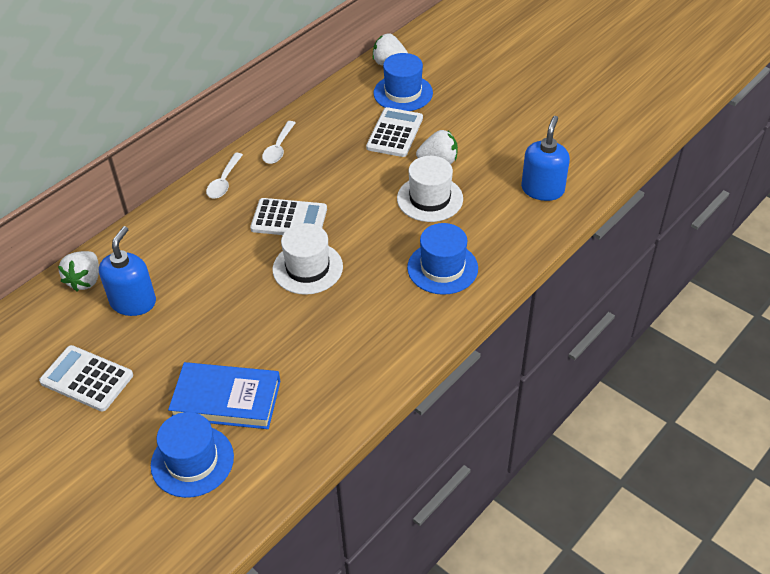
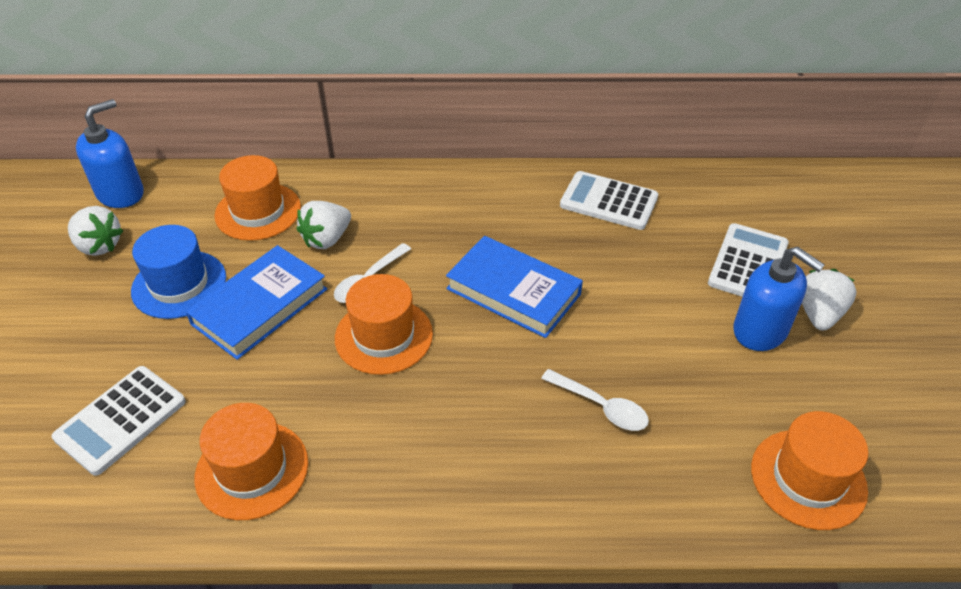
blue book: 1 -> 2
blue hat: 3 -> 1
orange hat: 0 -> 4
white hat: 2 -> 0

